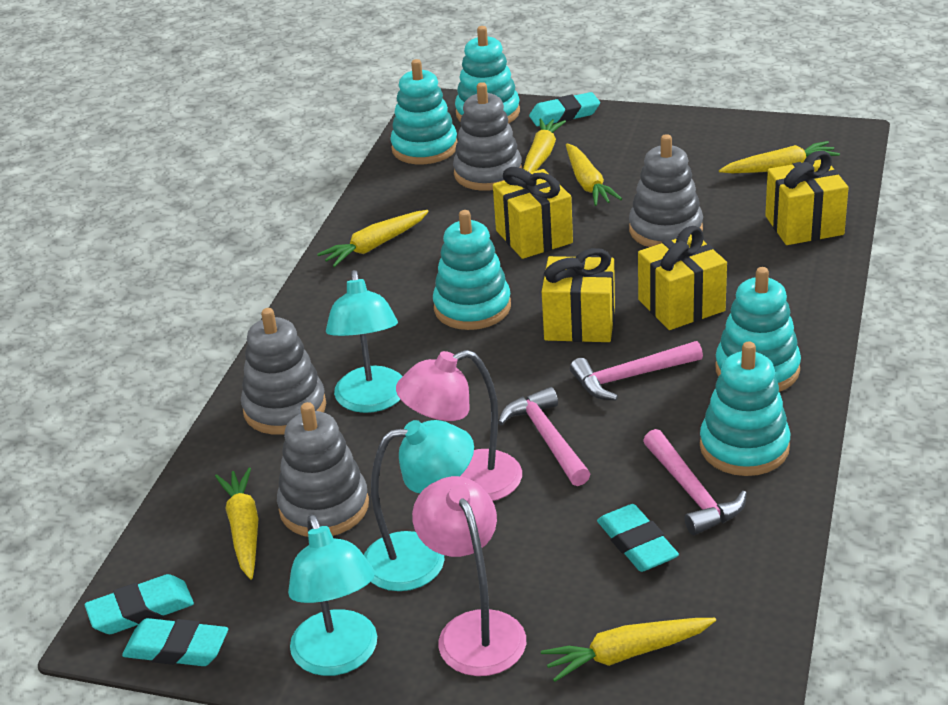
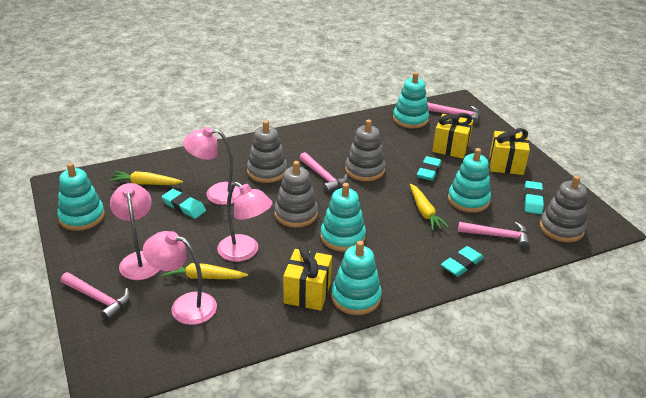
pink hammer: 3 -> 4
pink lamp: 2 -> 4
turquoise lamp: 3 -> 0
yellow carrot: 6 -> 3
yellow gift: 4 -> 3

